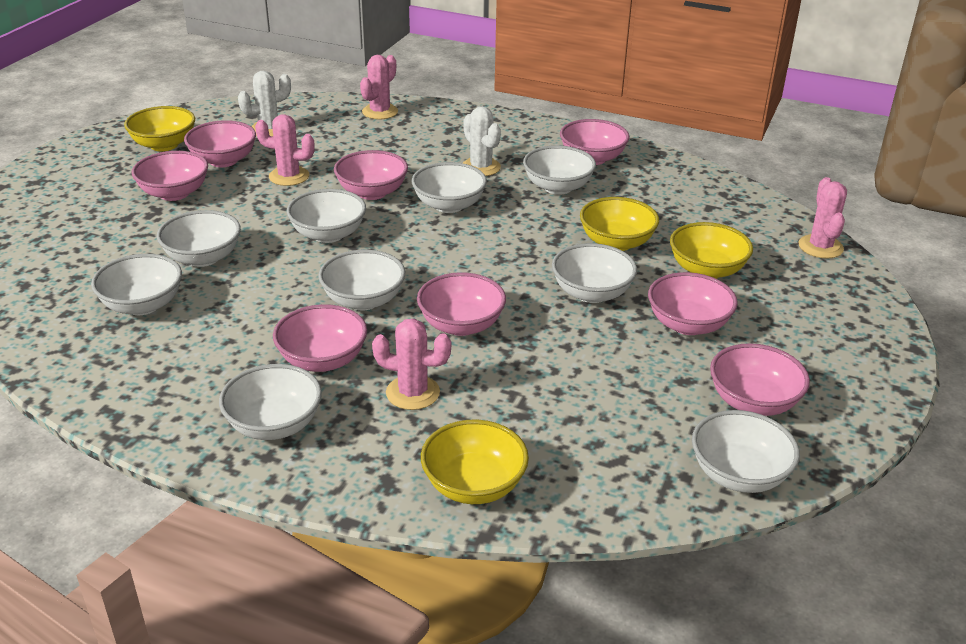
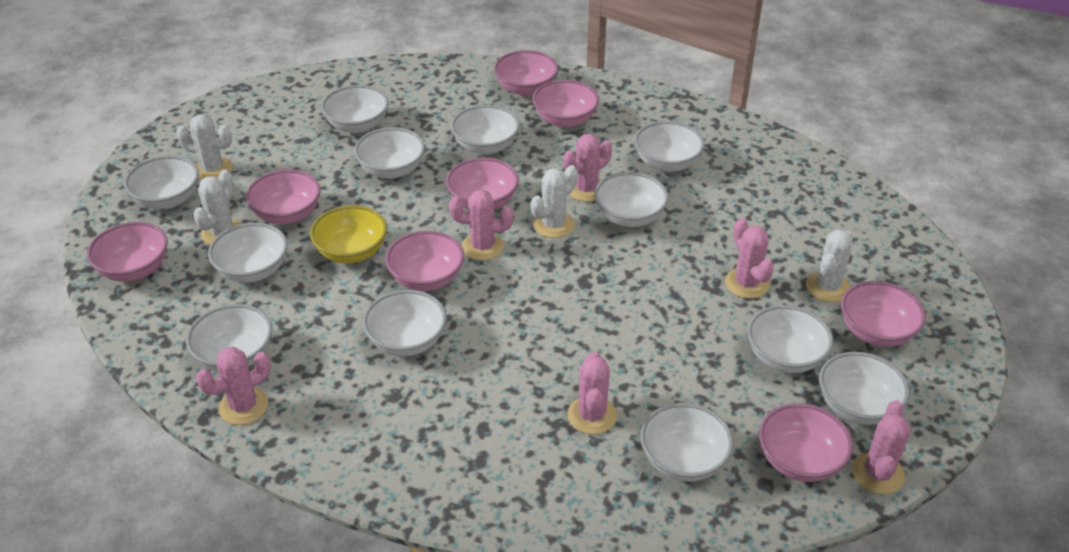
pink cactus: 4 -> 6
white bowl: 9 -> 12
white cactus: 2 -> 4
yellow bowl: 4 -> 1

